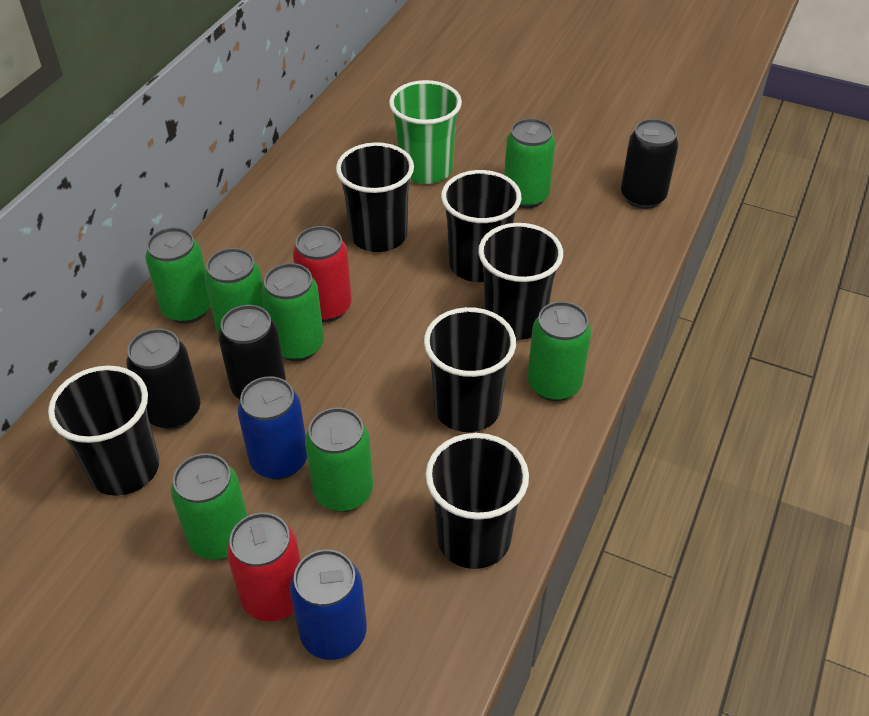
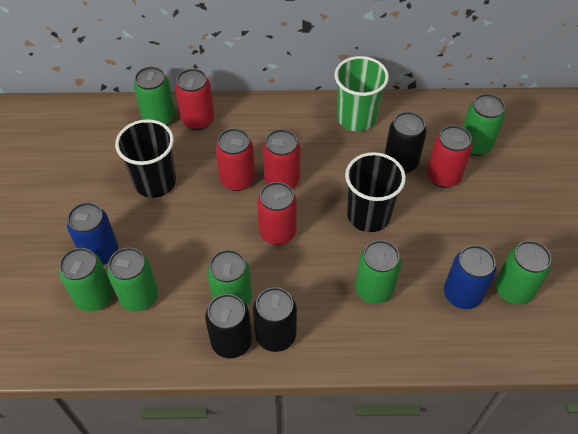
black cup: 6 -> 2
red can: 2 -> 5

